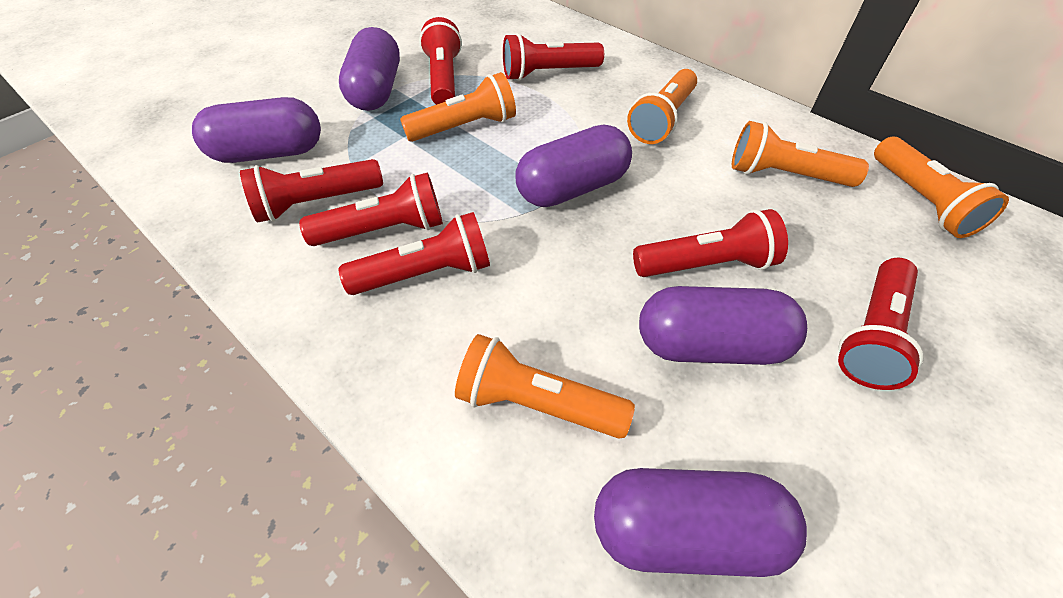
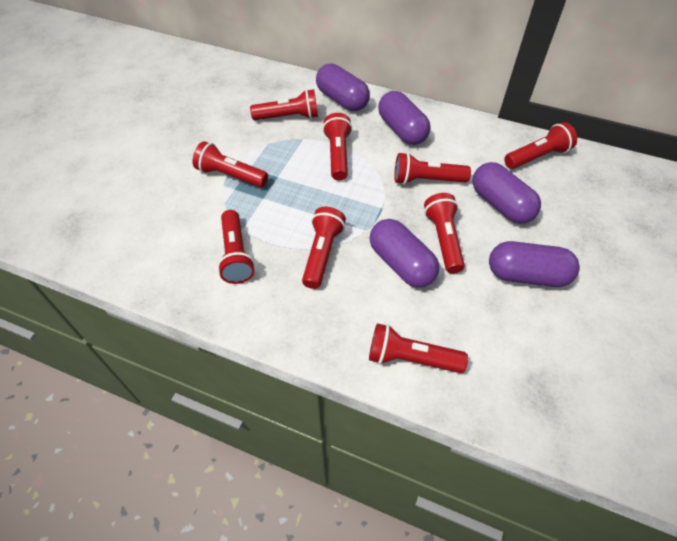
orange flashlight: 5 -> 0
red flashlight: 7 -> 9

